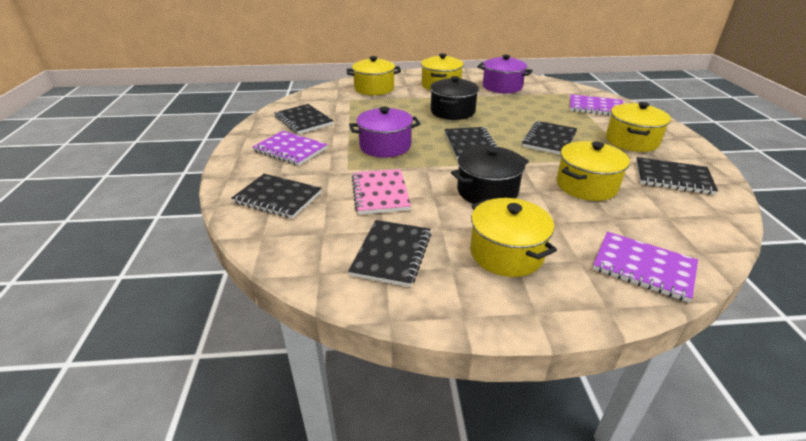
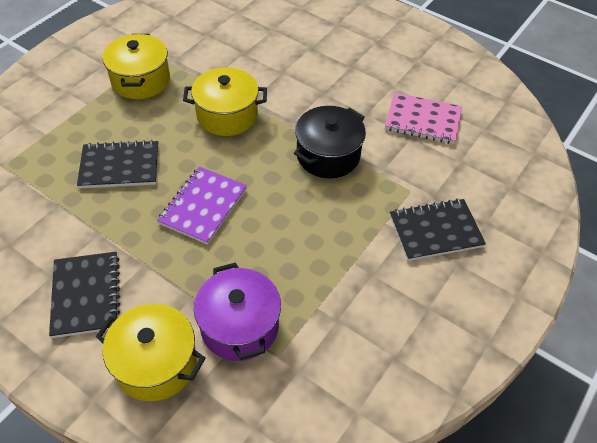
black notebook: 6 -> 3
black pot: 2 -> 1
purple notebook: 3 -> 1
purple pot: 2 -> 1
yellow pot: 5 -> 3

